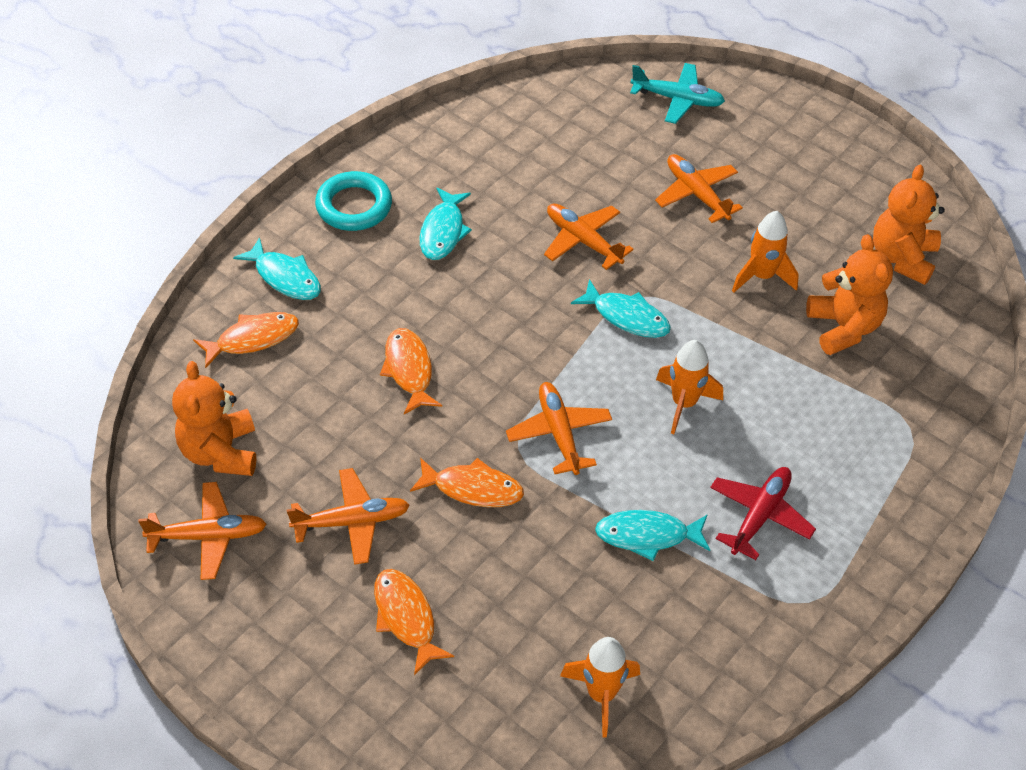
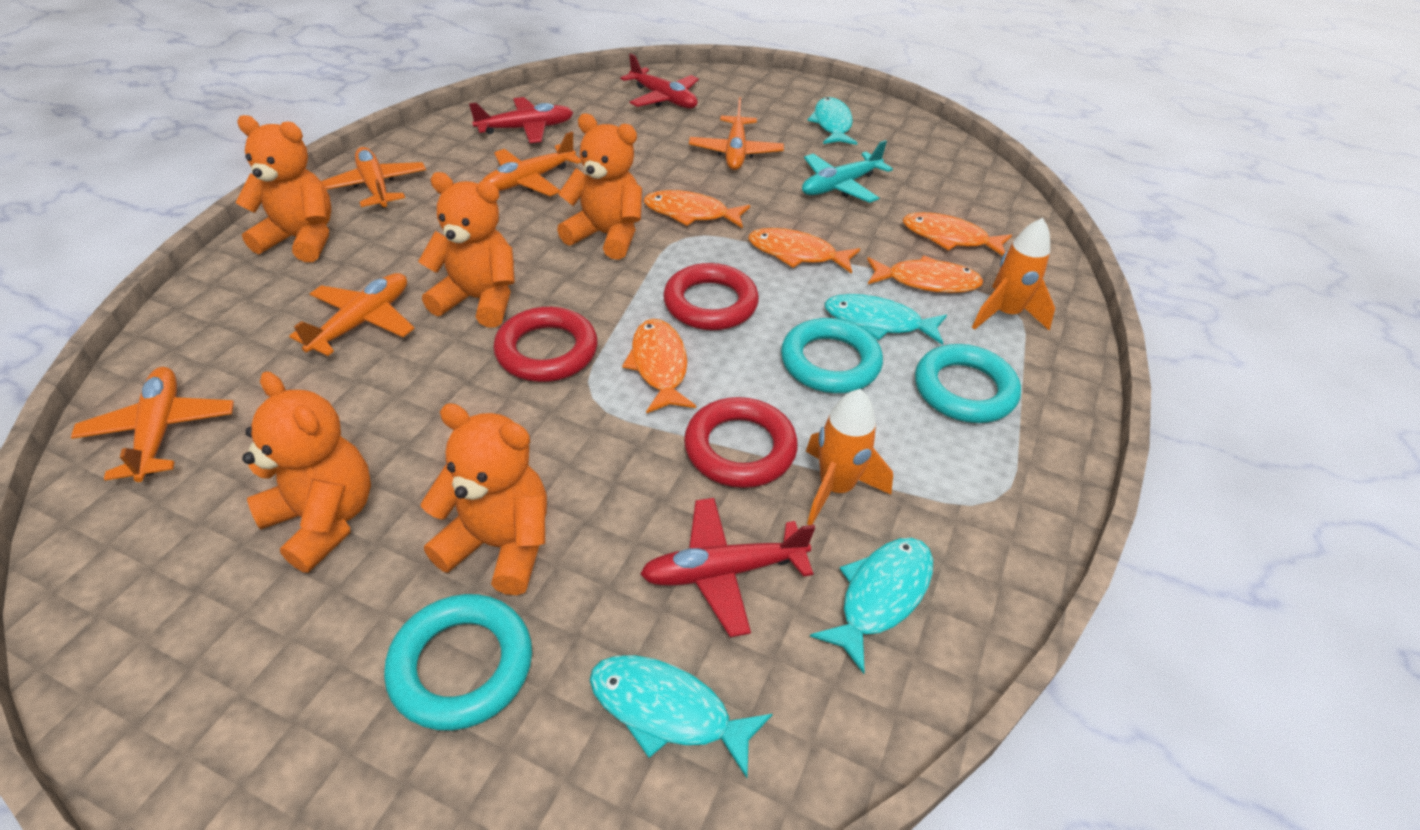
orange fish: 4 -> 5
orange rocket: 3 -> 2
orange teddy bear: 3 -> 5
red plane: 1 -> 3
red ring: 0 -> 3
turquoise ring: 1 -> 3

